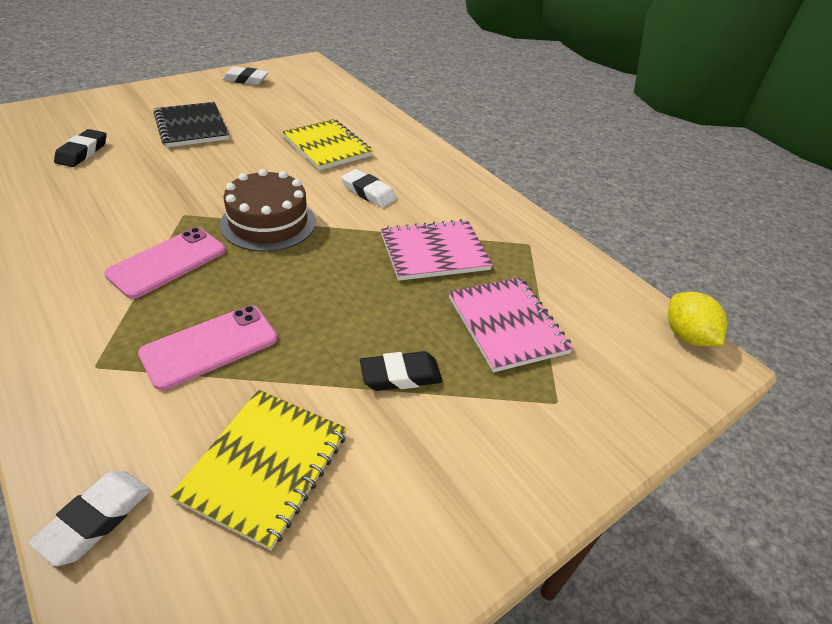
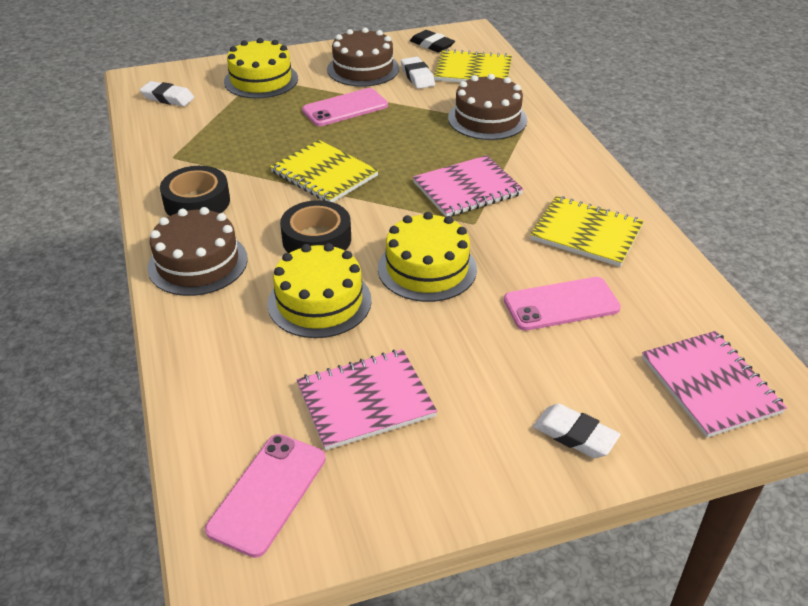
black eraser: 2 -> 1
black notebook: 1 -> 0
black tape: 0 -> 2
brown cake: 1 -> 3
pink notebook: 2 -> 3
pink phone: 2 -> 3
yellow cake: 0 -> 3
yellow lemon: 1 -> 0
yellow notebook: 2 -> 3

